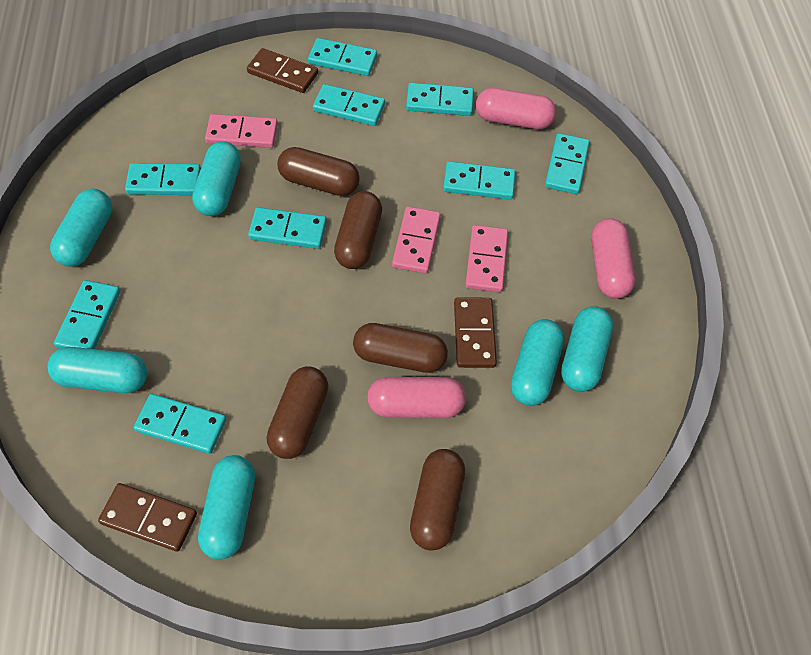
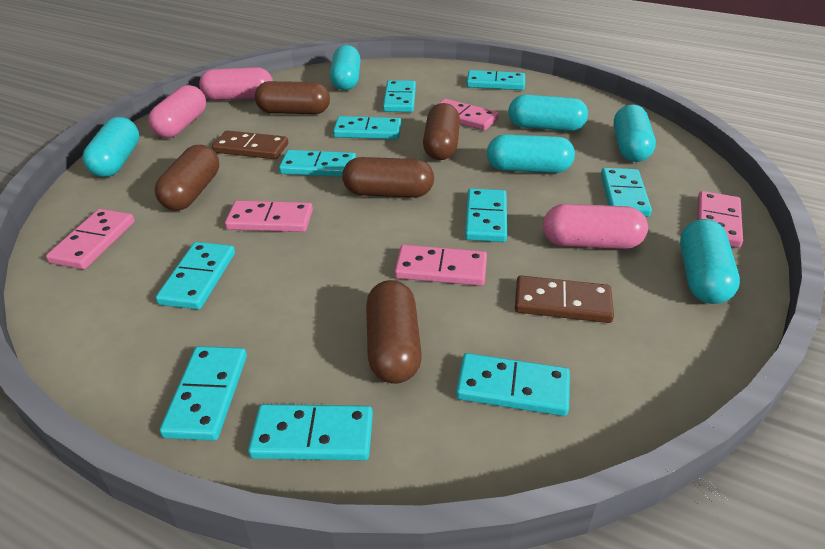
brown domino: 3 -> 2
pink domino: 3 -> 5
turquoise domino: 9 -> 10

